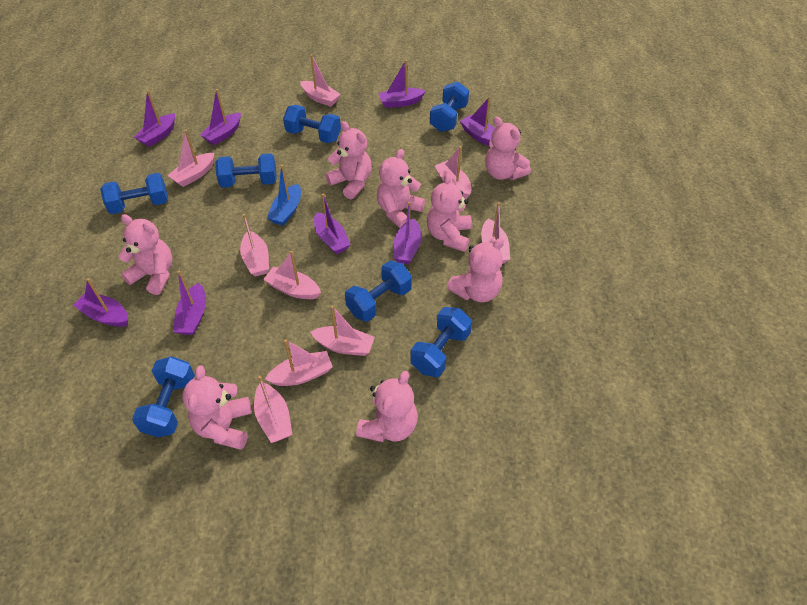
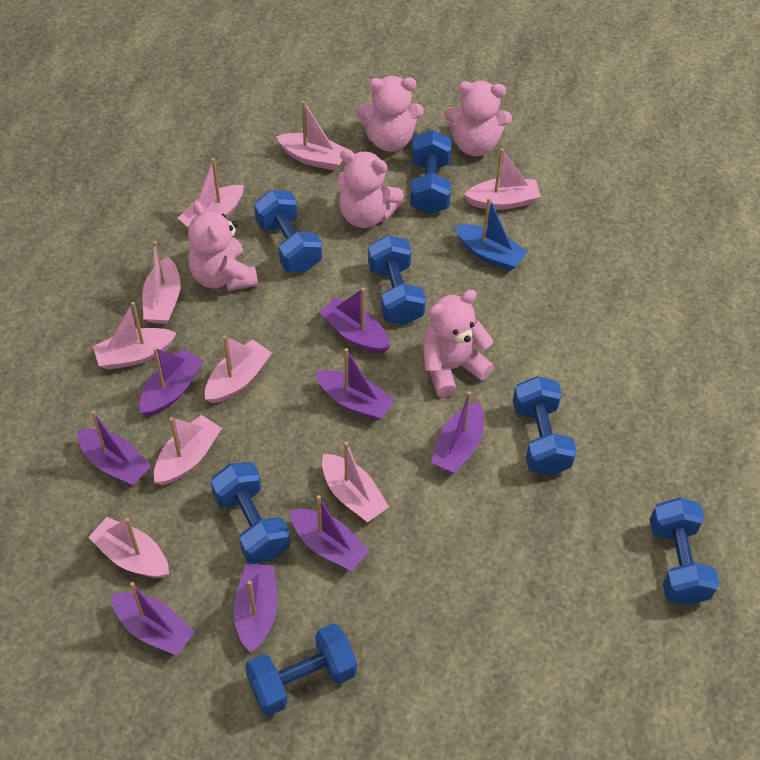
pink teddy bear: 8 -> 5

